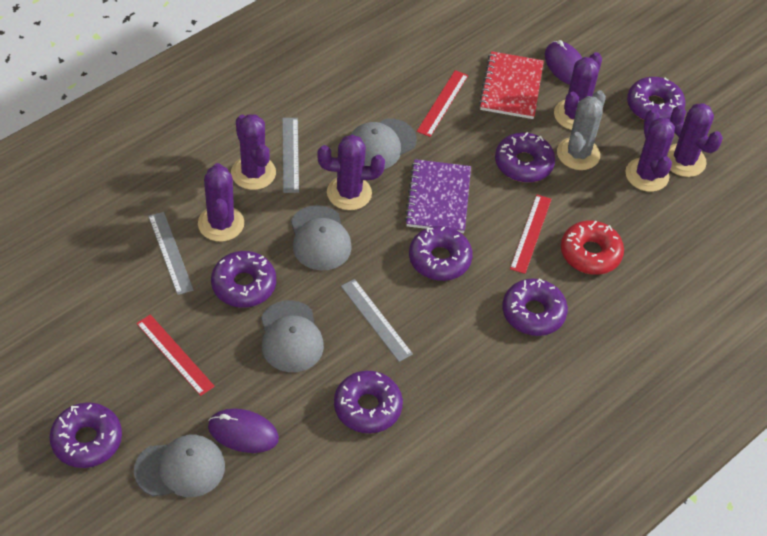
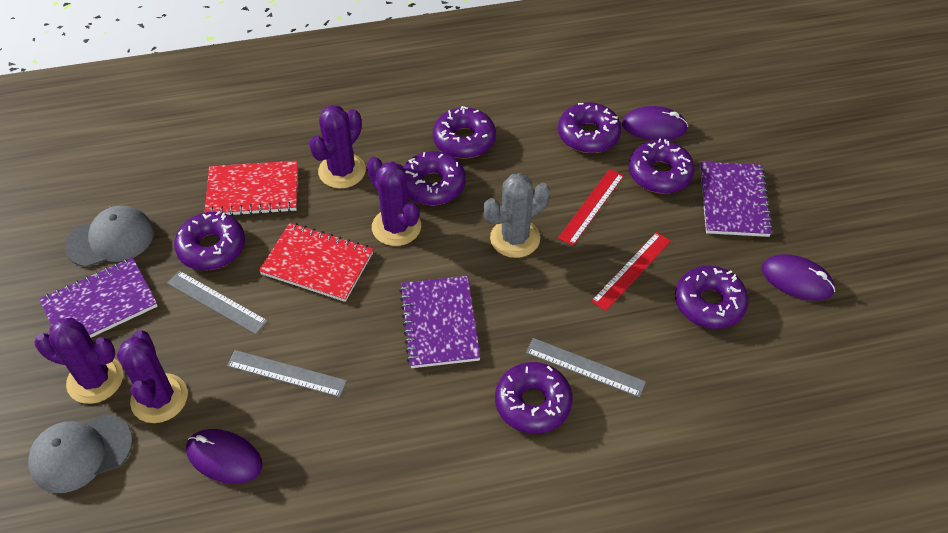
grey cap: 4 -> 2
purple cactus: 6 -> 4
purple mouse: 2 -> 3
purple notebook: 1 -> 3
red donut: 1 -> 0
red notebook: 1 -> 2
red ruler: 3 -> 2

